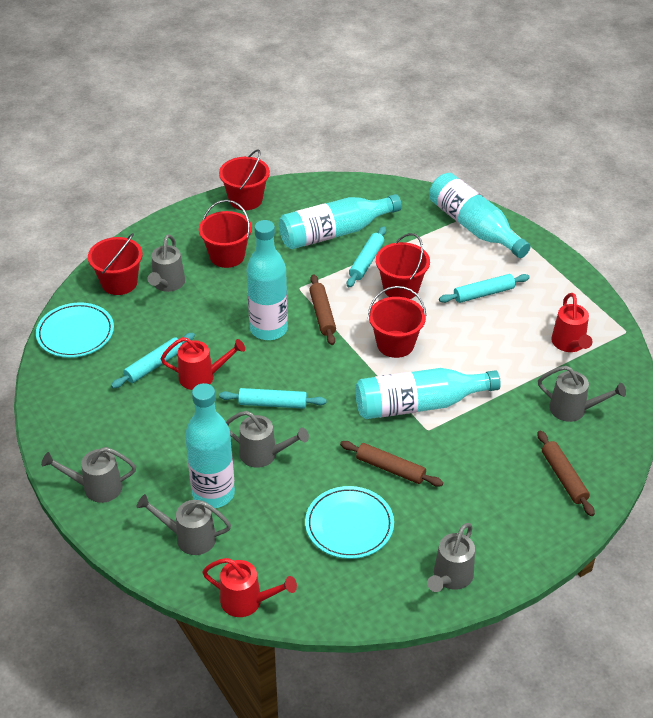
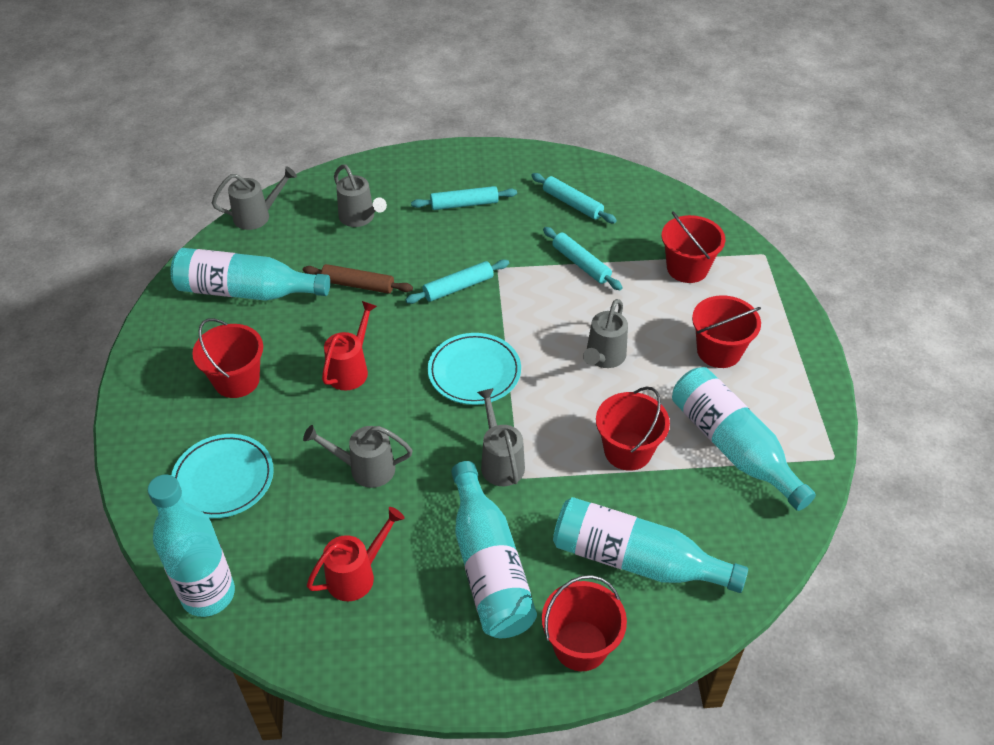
brown rolling pin: 3 -> 1
grey watering can: 6 -> 5
red watering can: 3 -> 2

